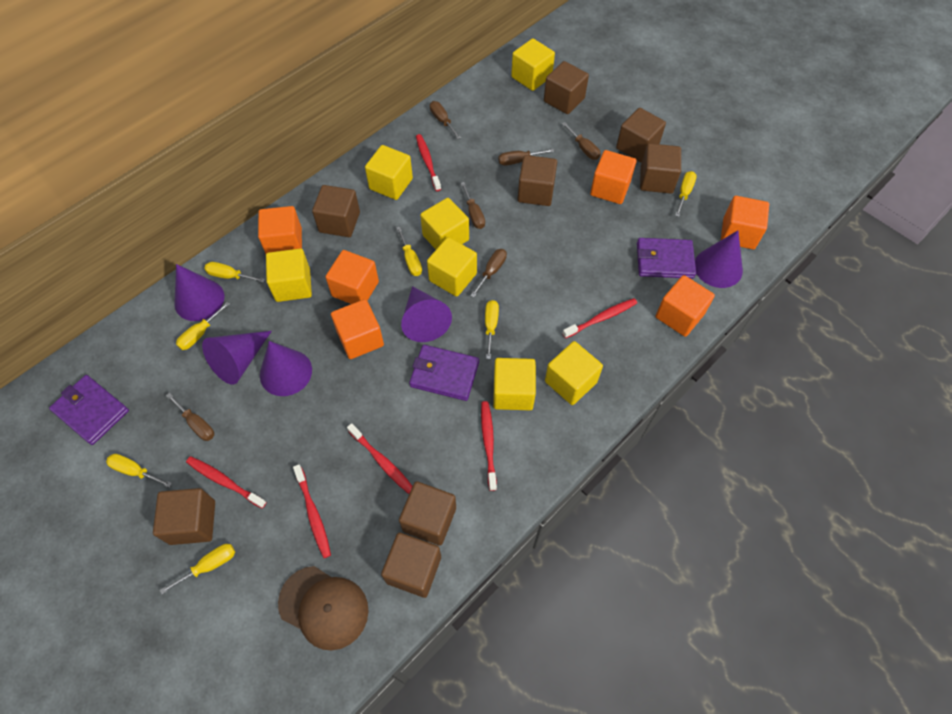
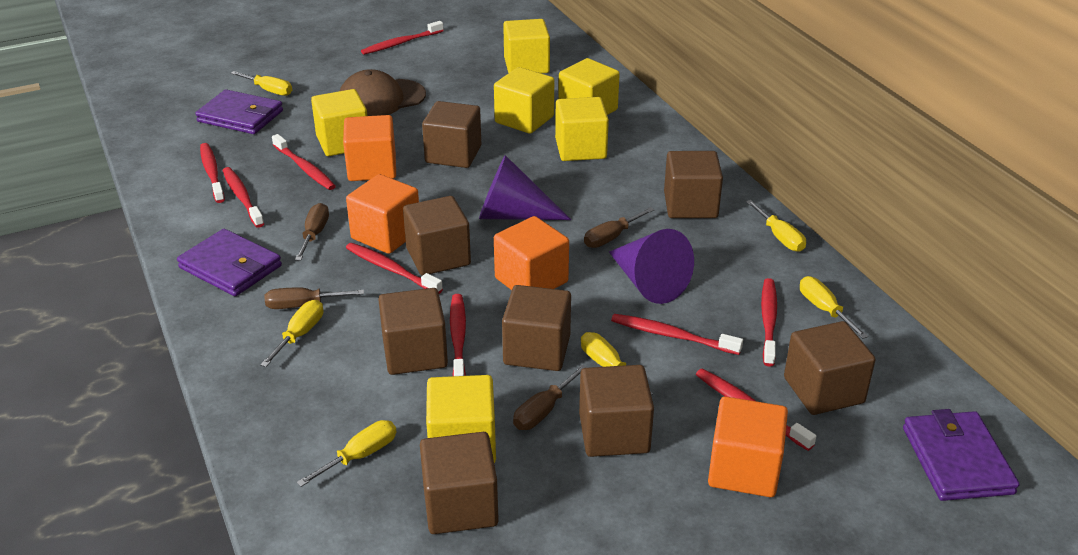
brown screwdriver: 6 -> 4
orange cube: 6 -> 4
purple cone: 5 -> 2
red toothbrush: 6 -> 9
yellow cube: 7 -> 6
yellow screwdriver: 7 -> 6

